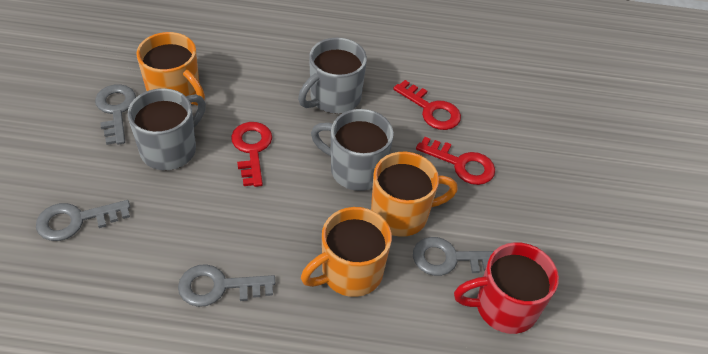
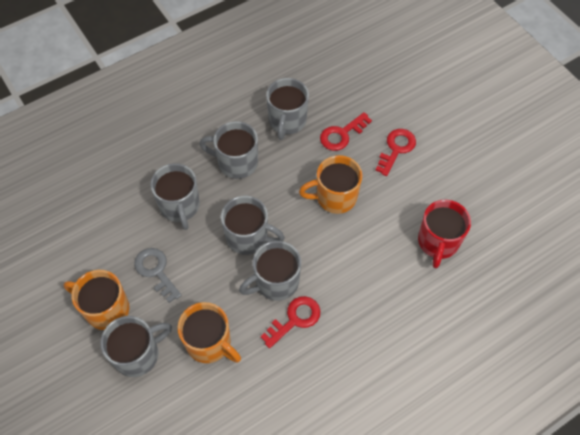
grey key: 4 -> 1
grey mug: 3 -> 6

